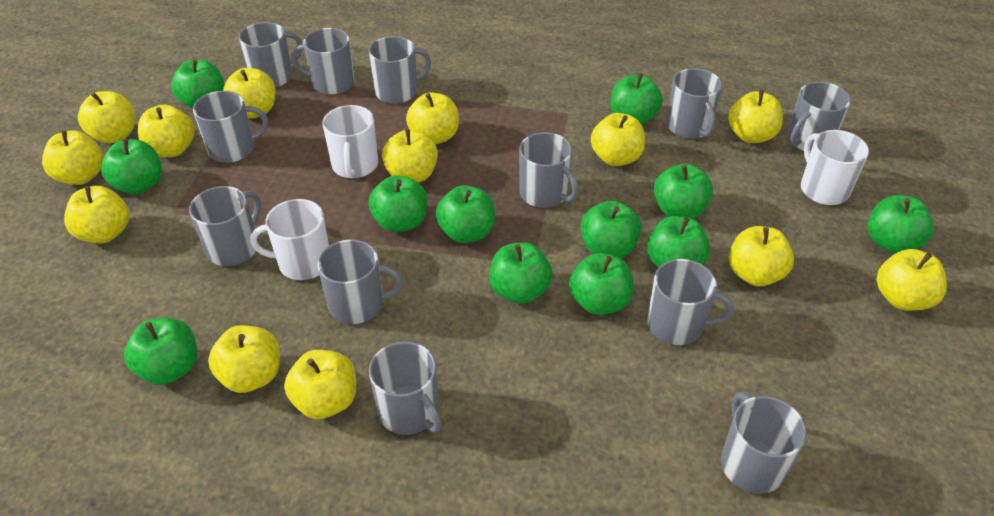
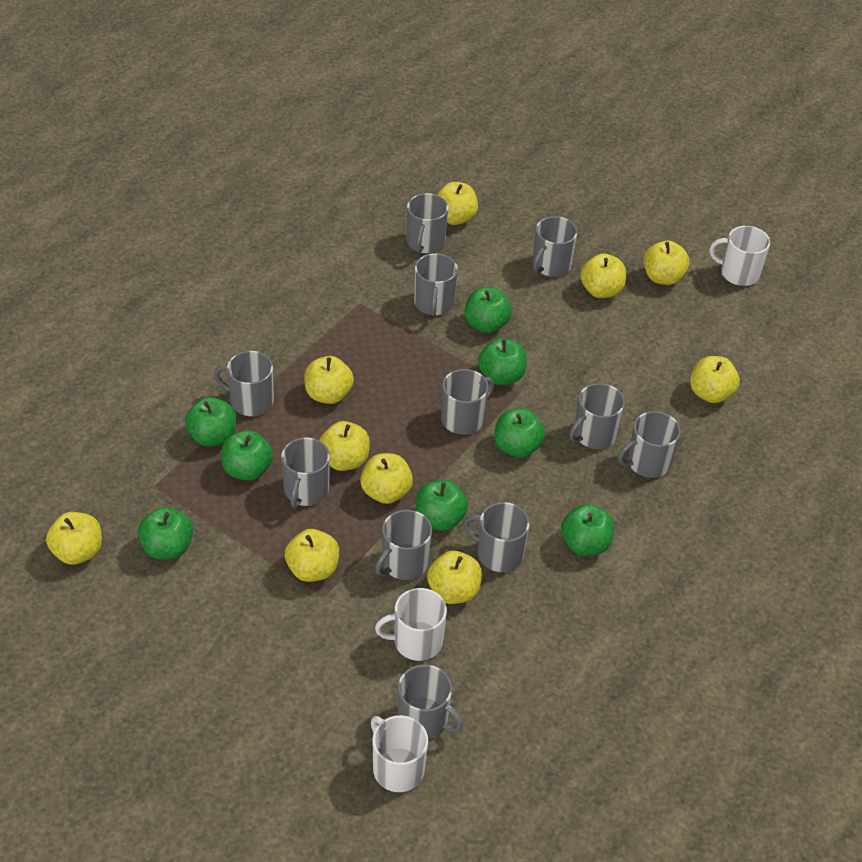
green apple: 12 -> 8
grey mug: 12 -> 11
yellow apple: 13 -> 10

